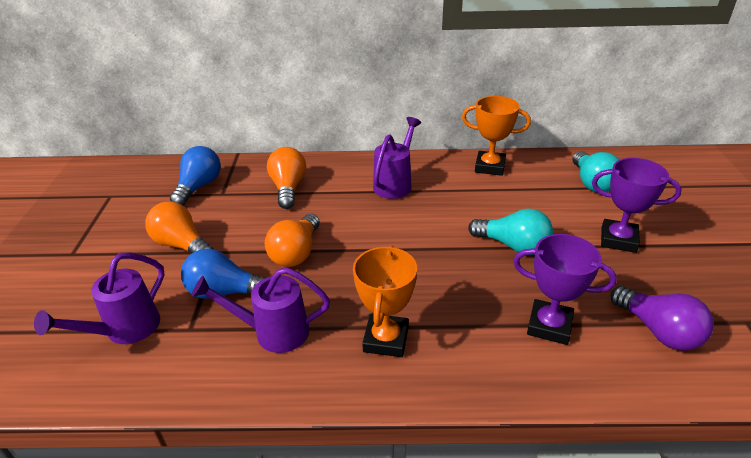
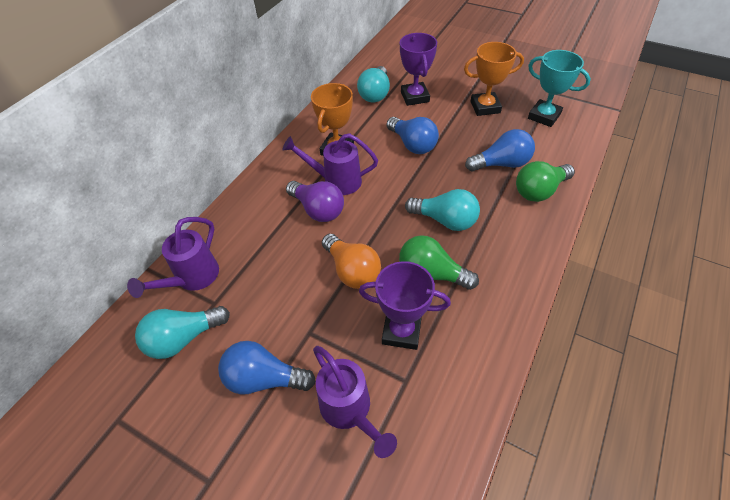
blue light bulb: 2 -> 3
green light bulb: 0 -> 2
orange light bulb: 3 -> 1
turquoise light bulb: 2 -> 3
turquoise trophy: 0 -> 1

